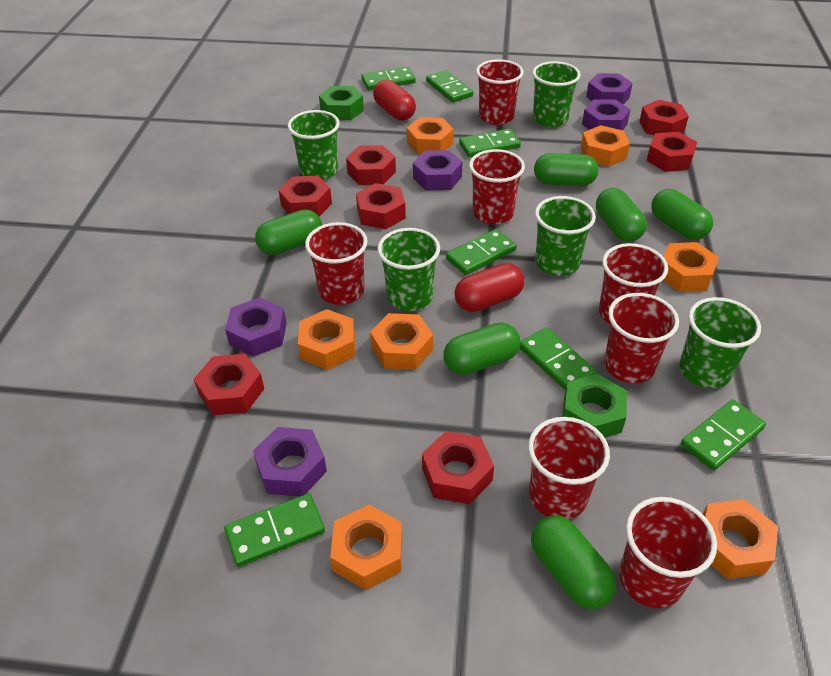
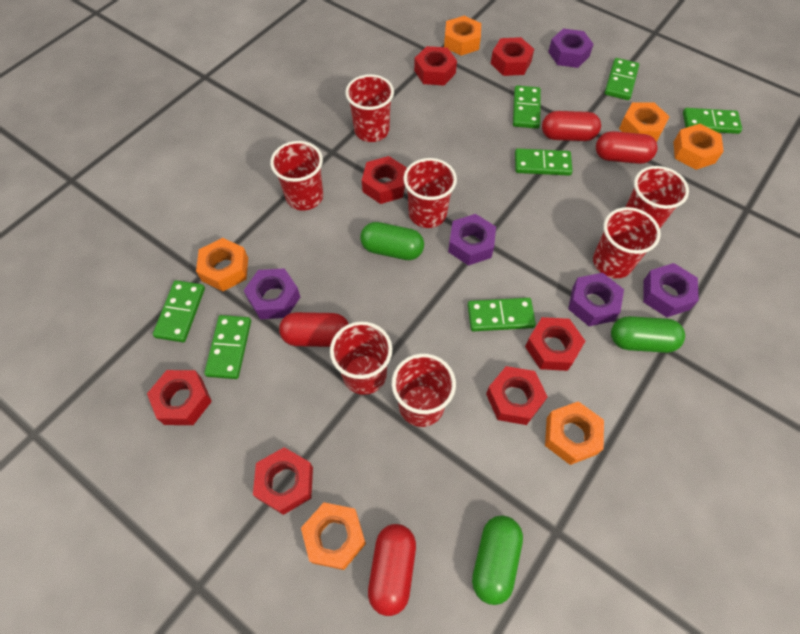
green capsule: 6 -> 3
green cup: 5 -> 0
green nut: 2 -> 0
orange nut: 7 -> 6
red capsule: 2 -> 4

